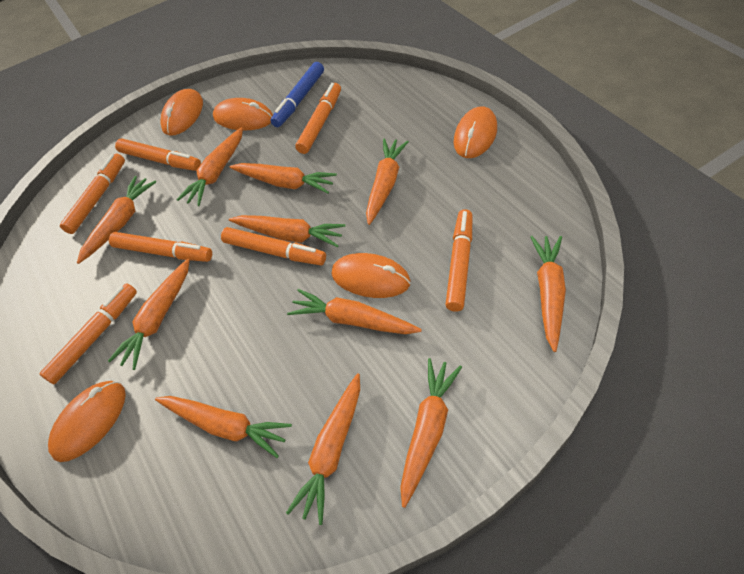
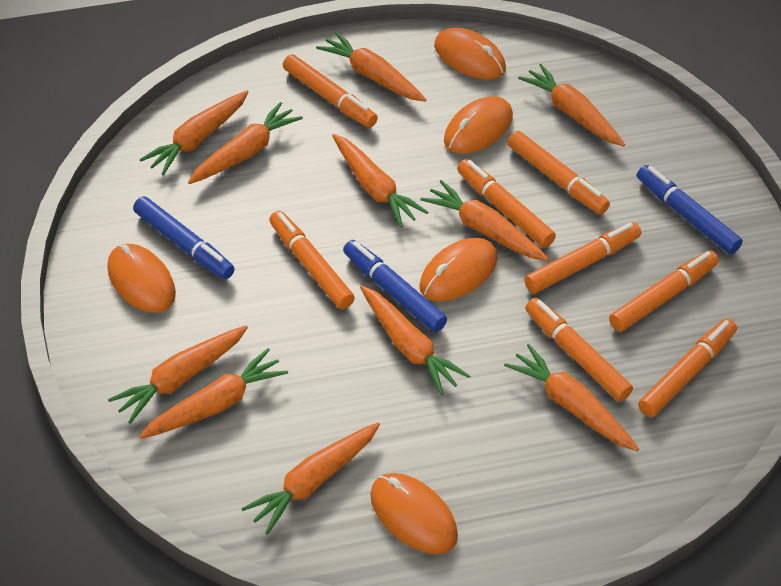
blue marker: 1 -> 3
orange marker: 7 -> 8

